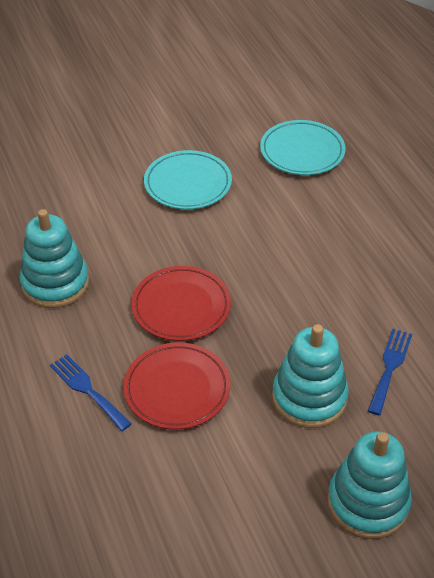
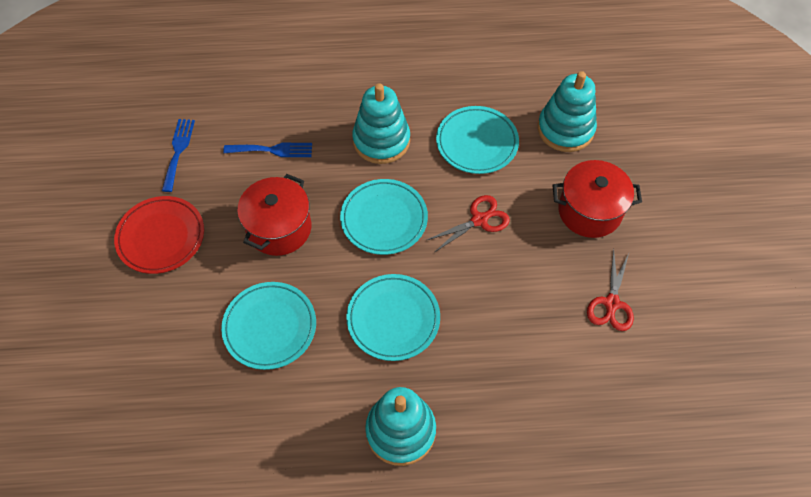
red plate: 2 -> 1
red pot: 0 -> 2
red scissors: 0 -> 2
turquoise plate: 2 -> 4

